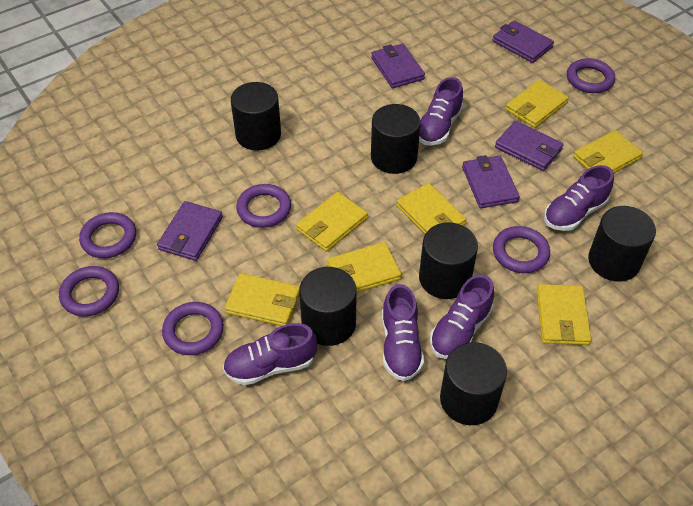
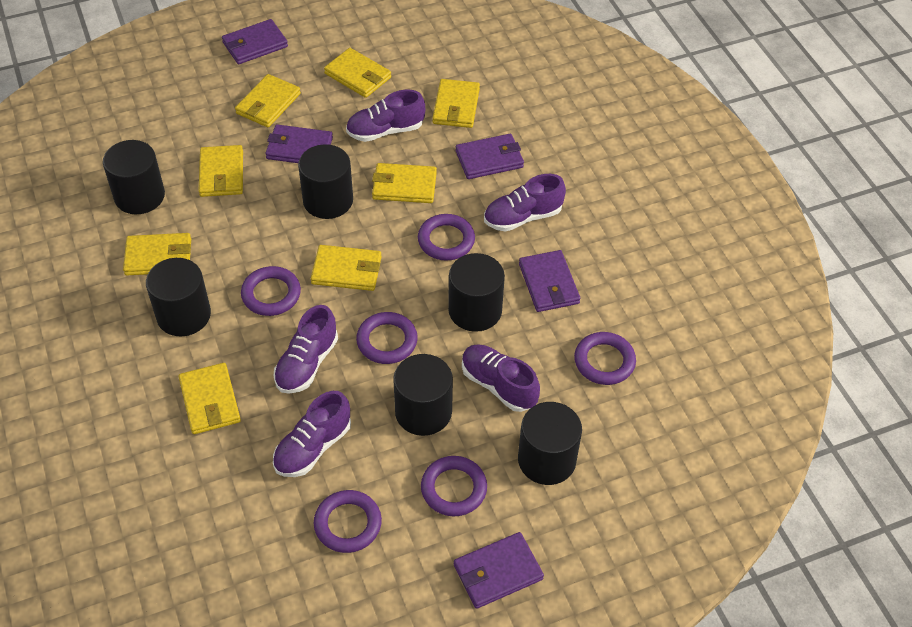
yellow wallet: 7 -> 8

